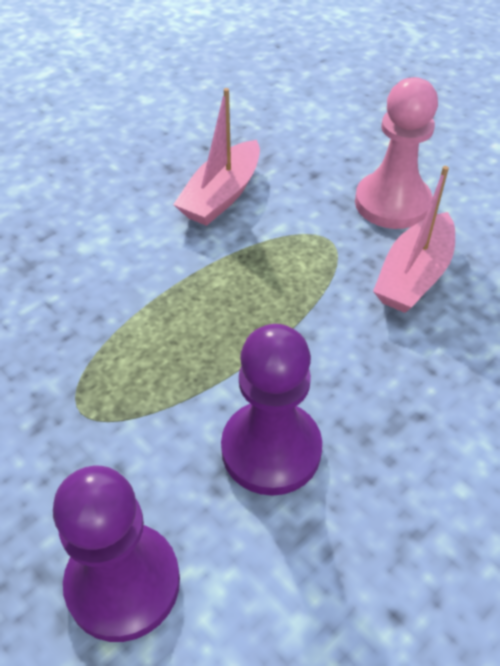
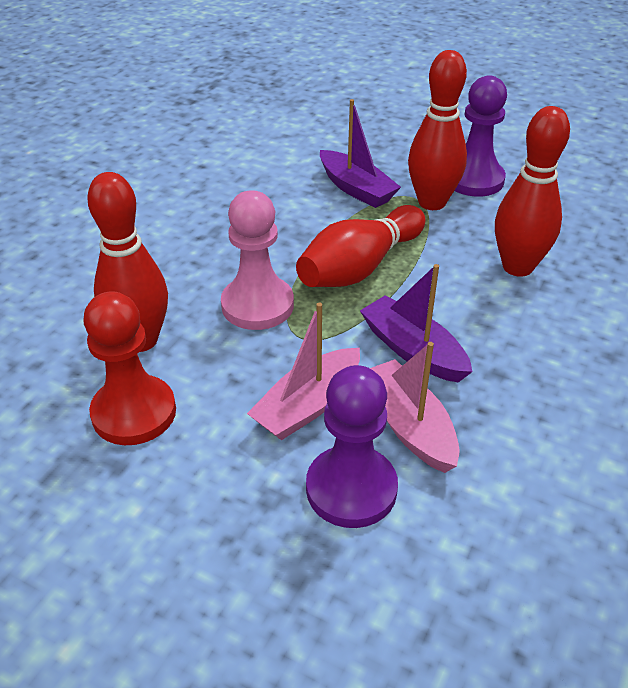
purple boat: 0 -> 2
red bowling pin: 0 -> 4
red pawn: 0 -> 1

